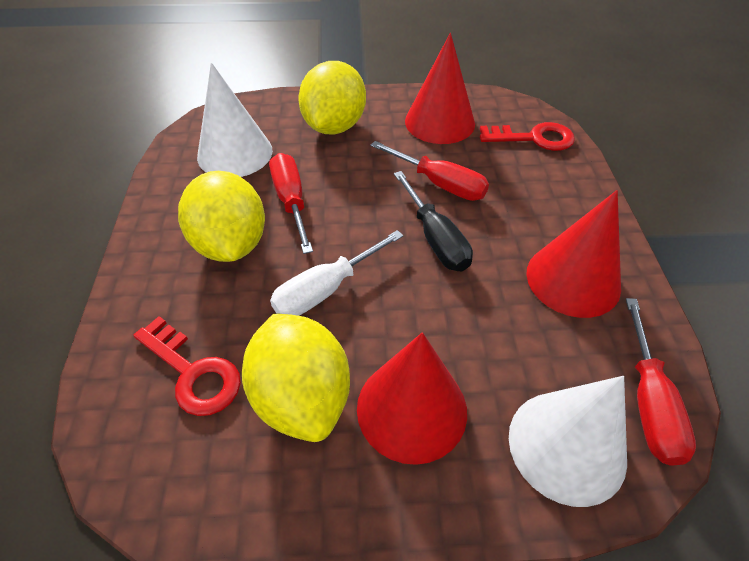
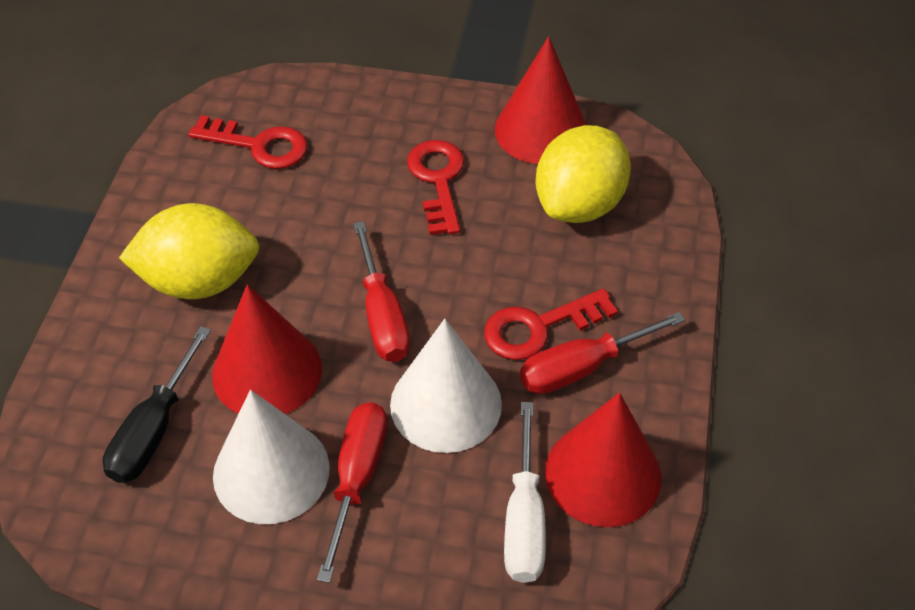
red key: 2 -> 3
yellow lemon: 3 -> 2

